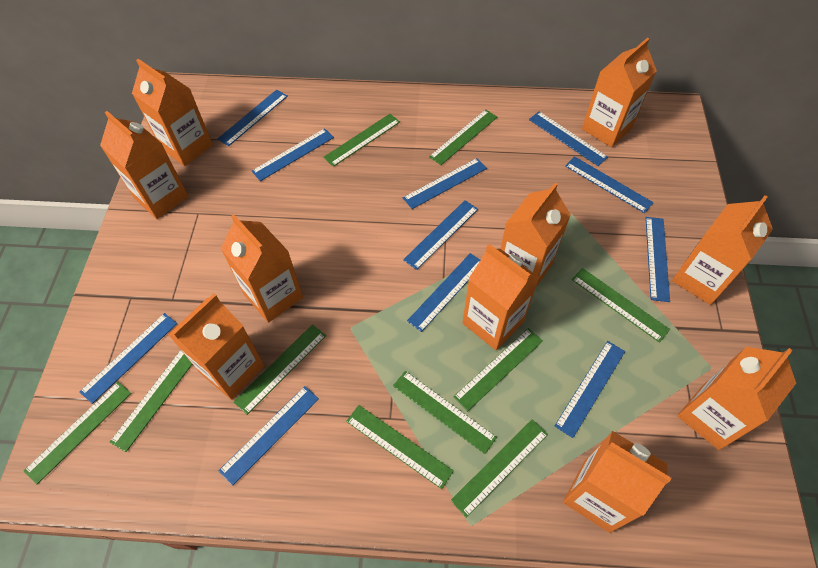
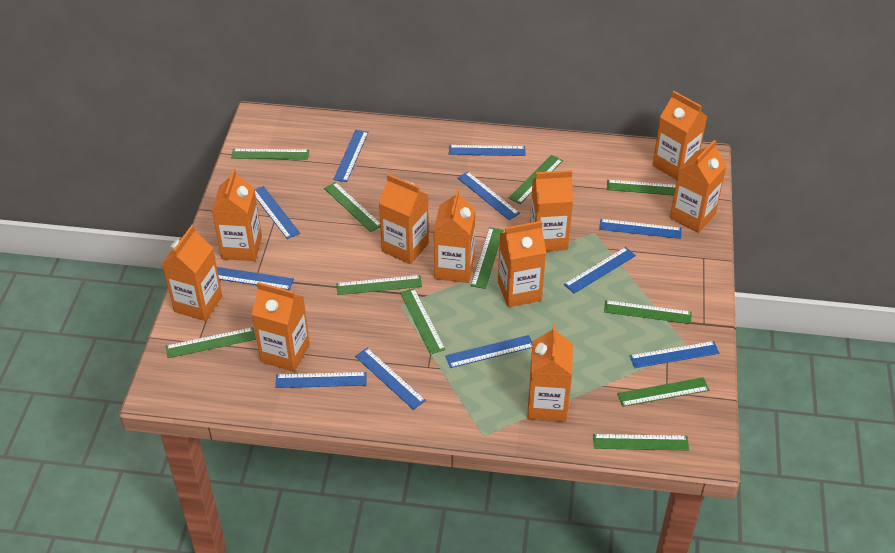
green ruler: 10 -> 11

